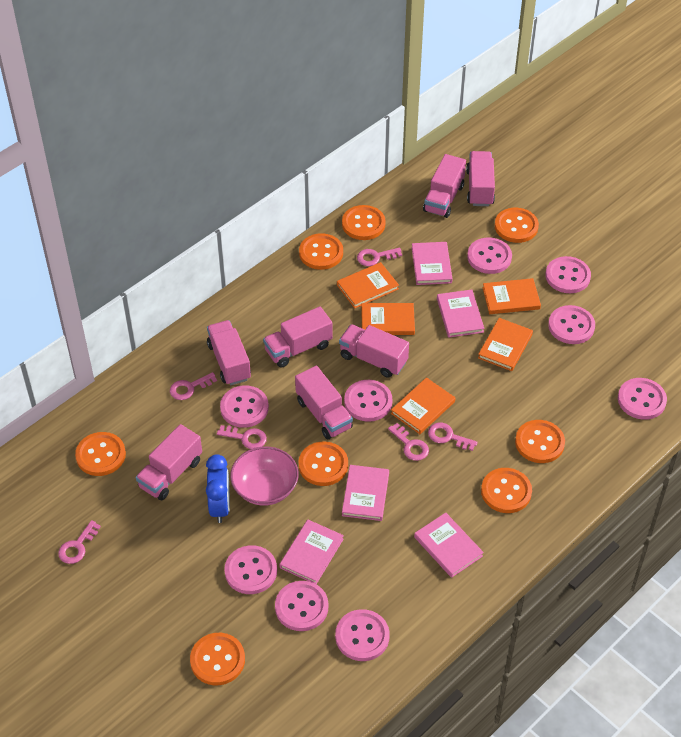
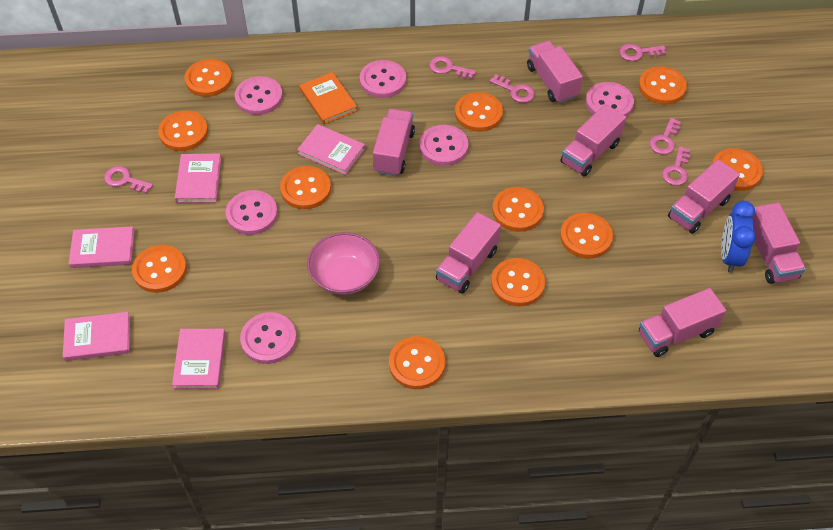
orange book: 5 -> 1
orange button: 8 -> 11
pink button: 9 -> 6

